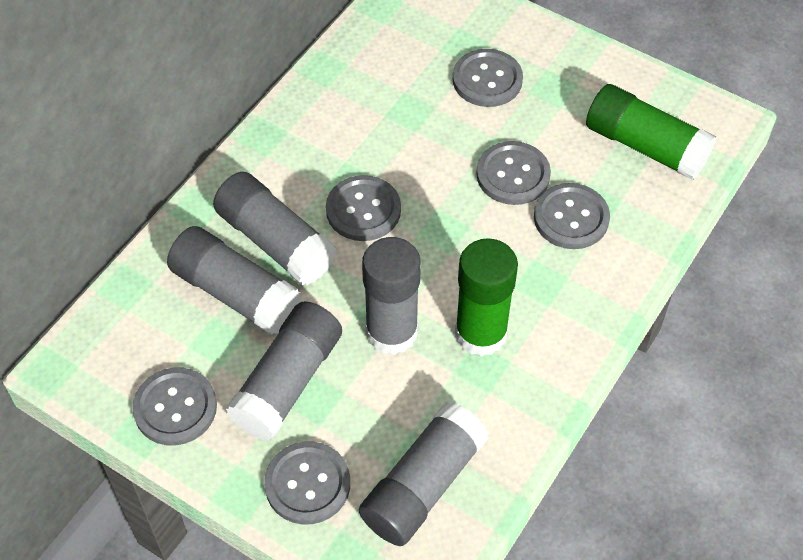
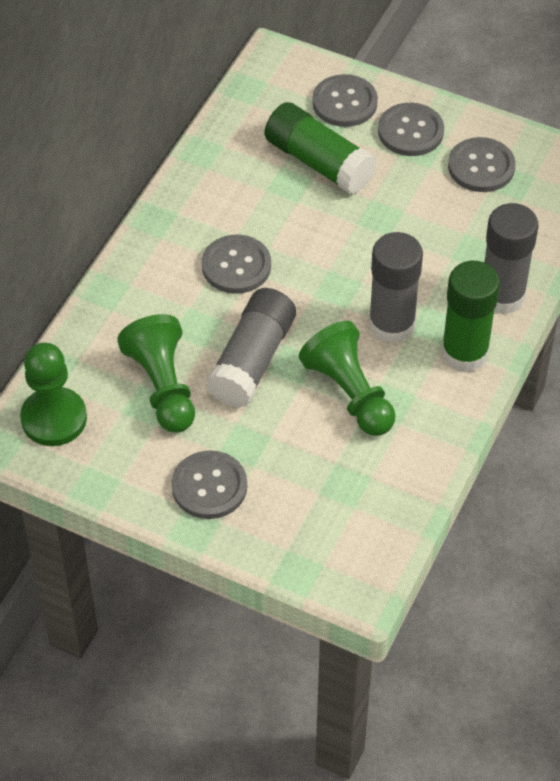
green pawn: 0 -> 3
grey button: 6 -> 5
grey glue stick: 5 -> 3

